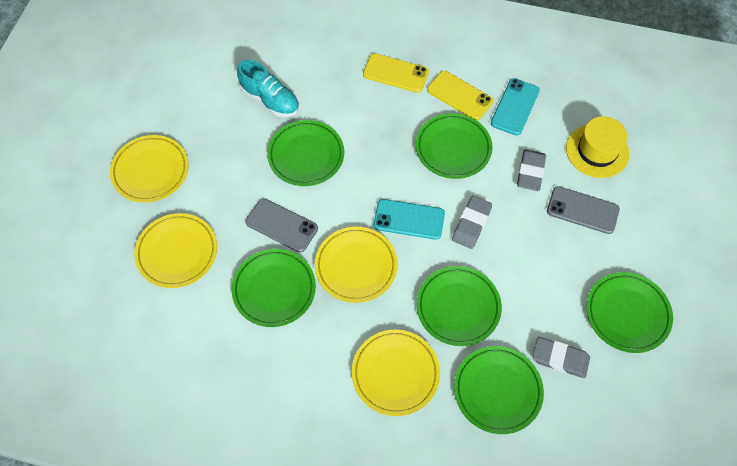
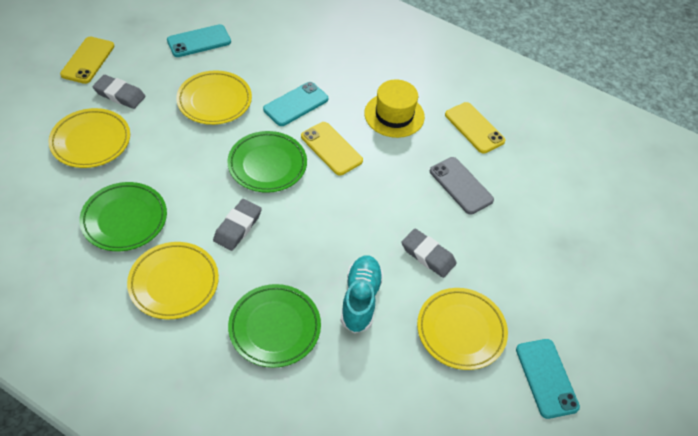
green plate: 6 -> 3
grey phone: 2 -> 1
turquoise phone: 2 -> 3
yellow phone: 2 -> 3

